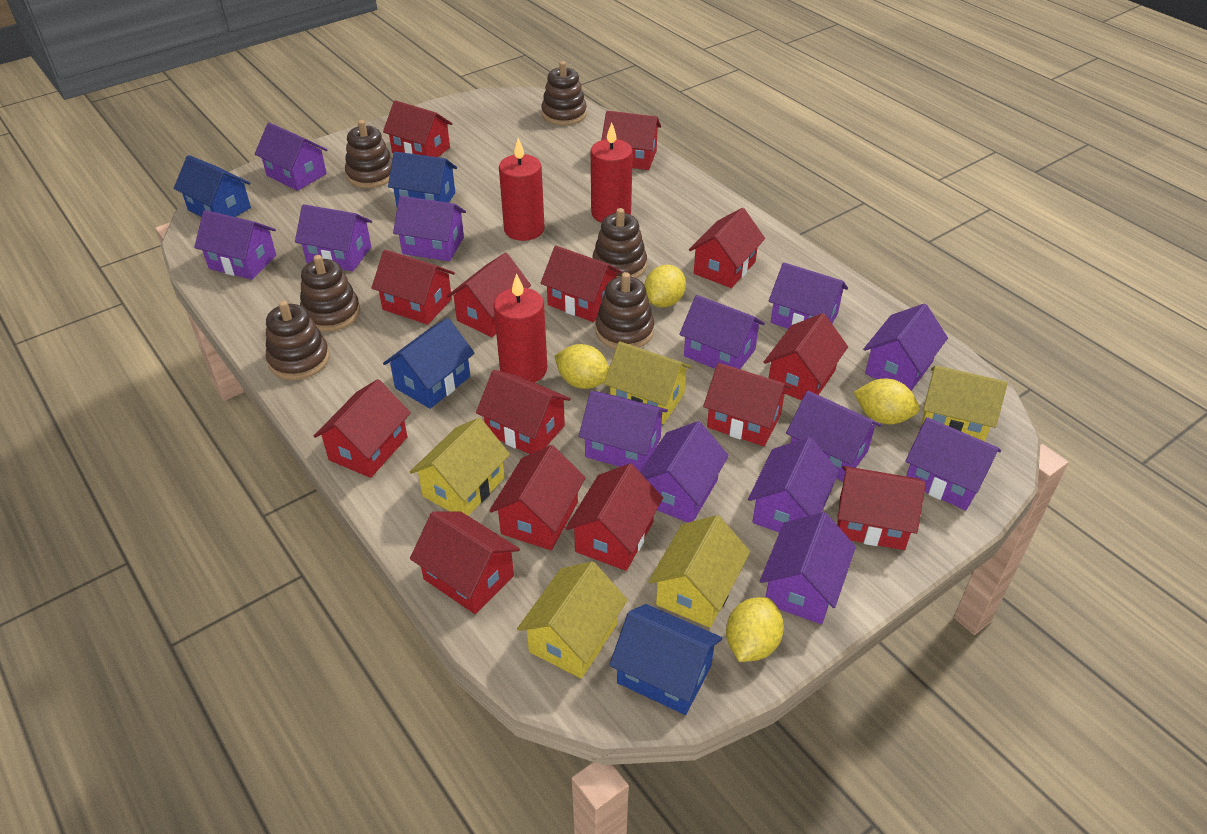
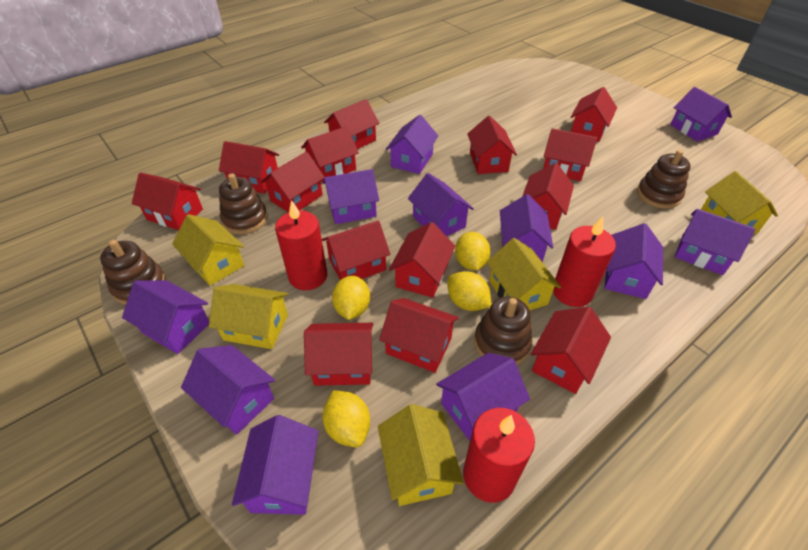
blue house: 4 -> 0
brown stacking toy: 6 -> 4
purple house: 13 -> 11

